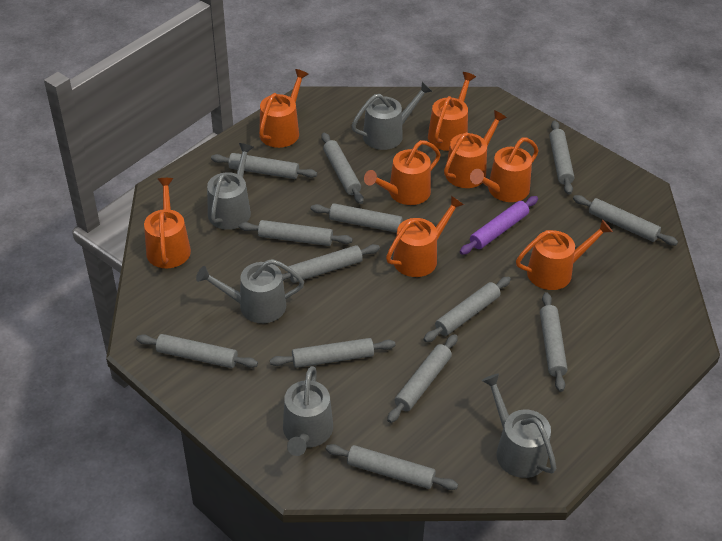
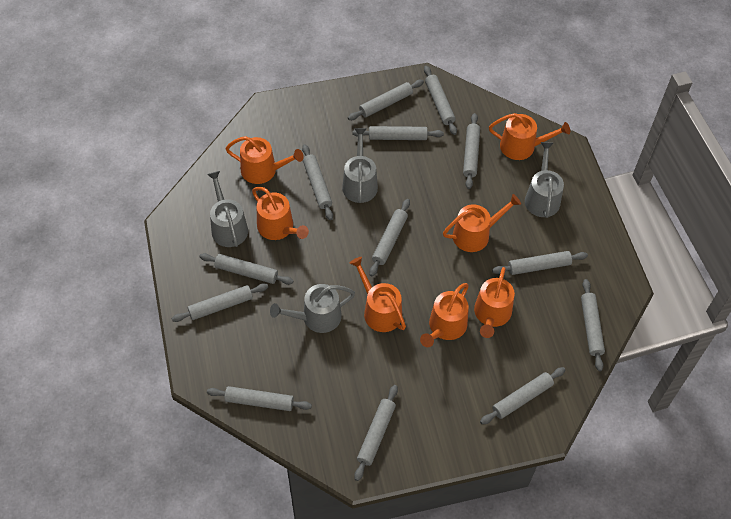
grey watering can: 5 -> 4
orange watering can: 8 -> 7
purple rolling pin: 1 -> 0

